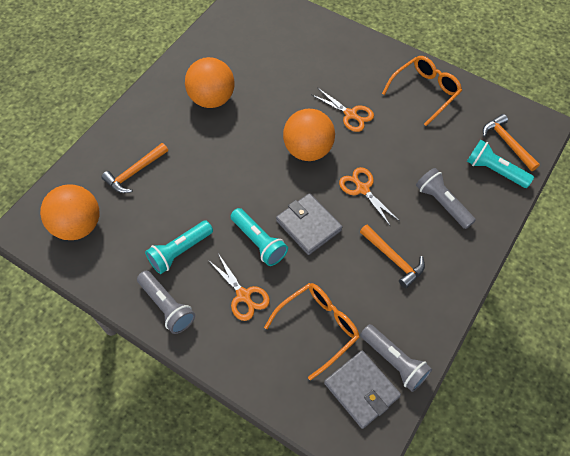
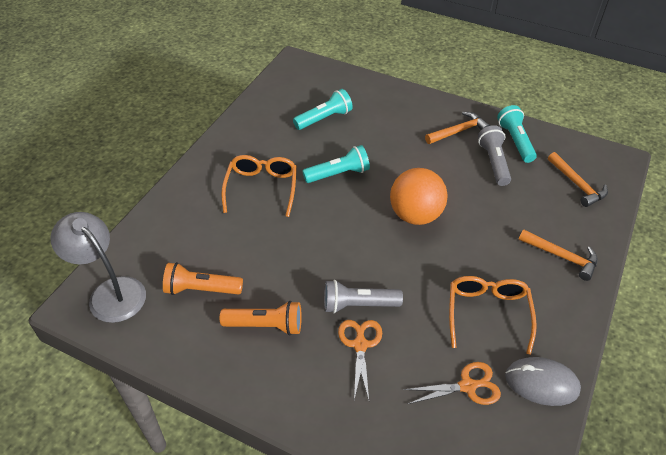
grey flashlight: 3 -> 2
grey lamp: 0 -> 1
grey mouse: 0 -> 1
grey wallet: 2 -> 0
orange ball: 3 -> 1
orange flashlight: 0 -> 2
orange scissors: 3 -> 2

